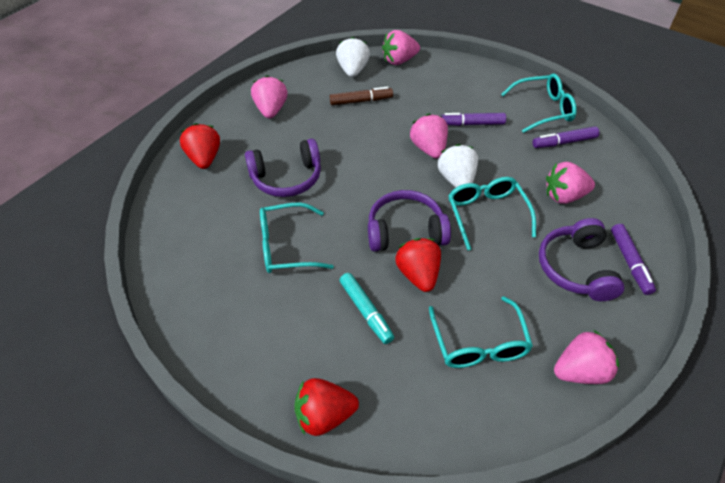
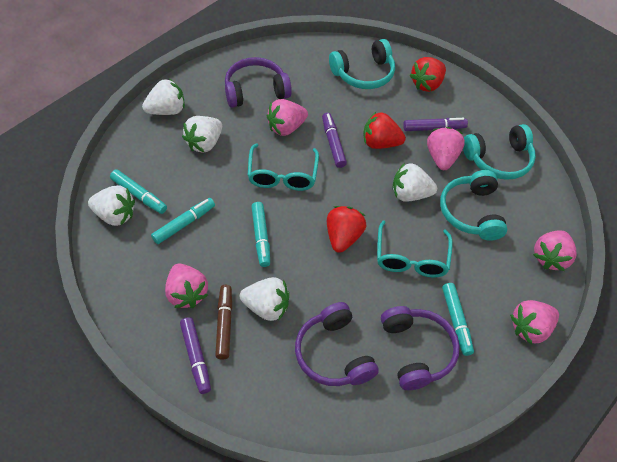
turquoise glasses: 4 -> 2
turquoise headphones: 0 -> 3
turquoise marker: 1 -> 4
white strawberry: 2 -> 5

